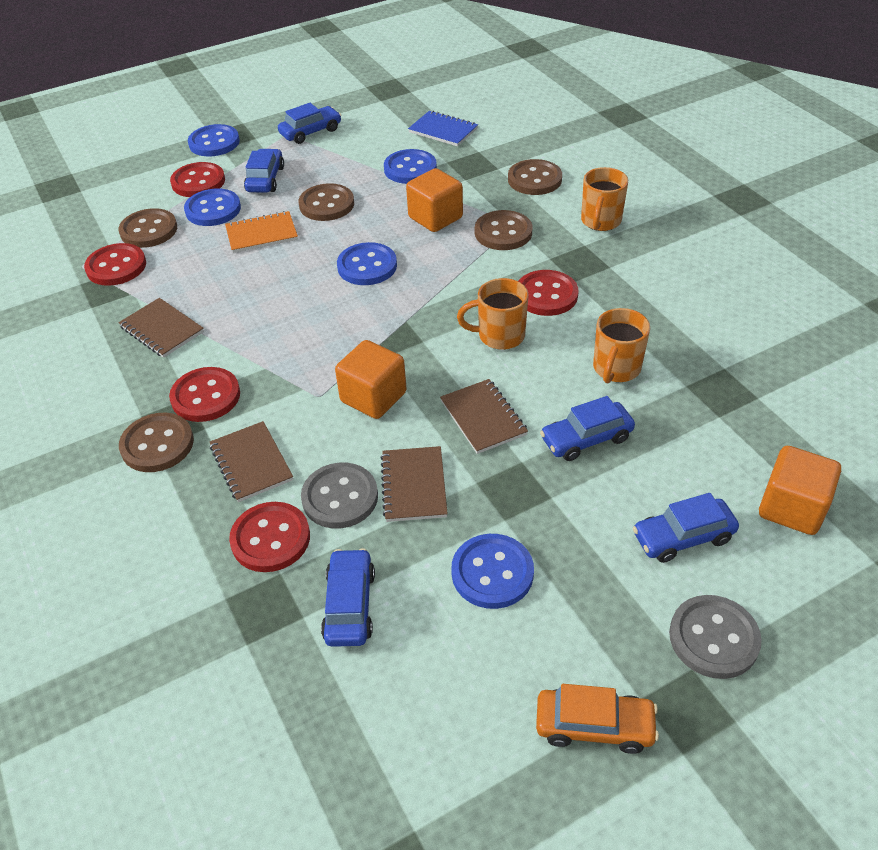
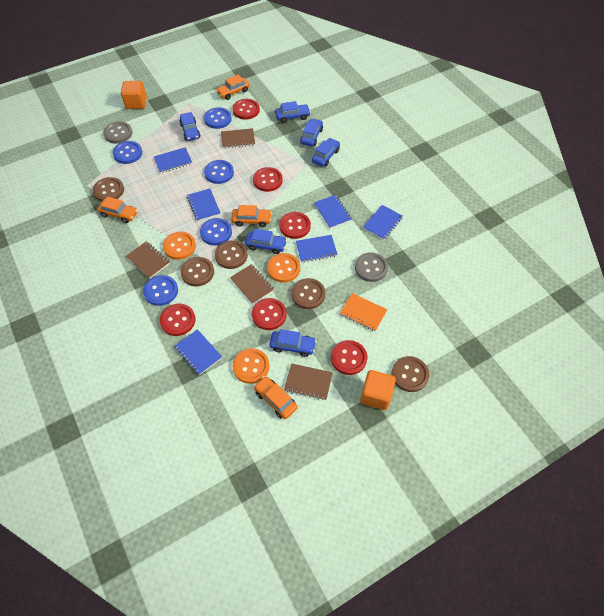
blue car: 5 -> 6
blue notebook: 1 -> 6
orange button: 0 -> 3
orange car: 1 -> 4
orange cube: 3 -> 2
orange mug: 3 -> 0
red button: 5 -> 6

